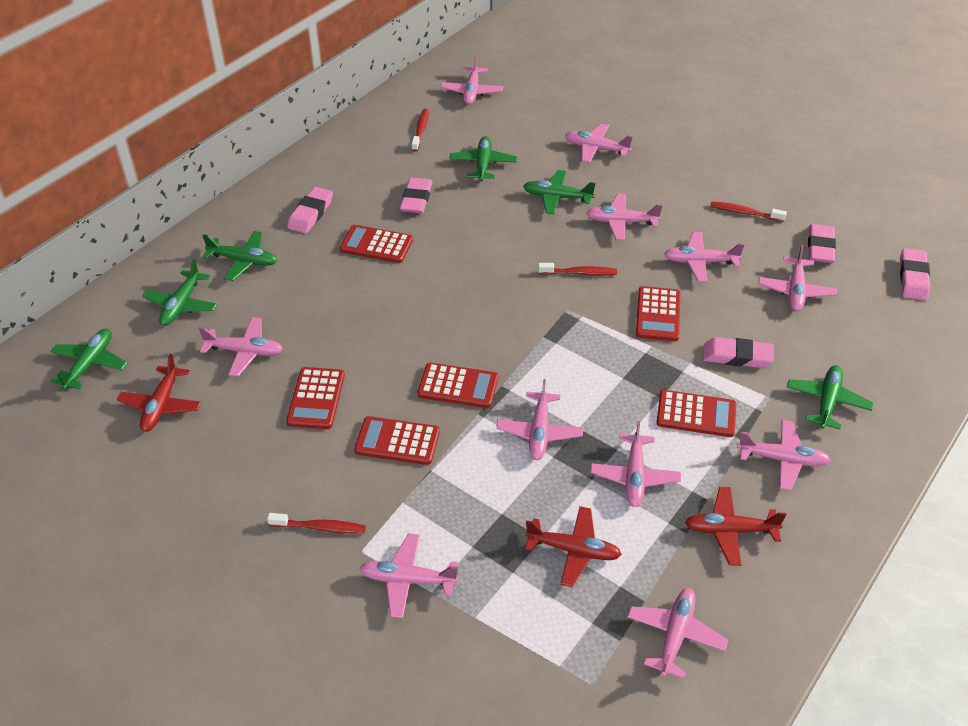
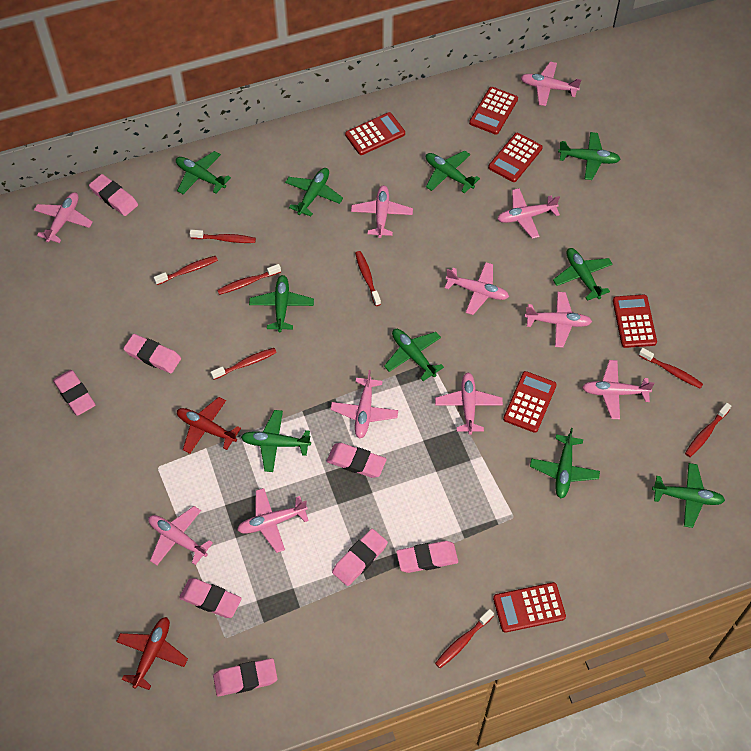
green plane: 6 -> 10
pink eraser: 5 -> 8
red plane: 3 -> 2
red toothbrush: 4 -> 8

